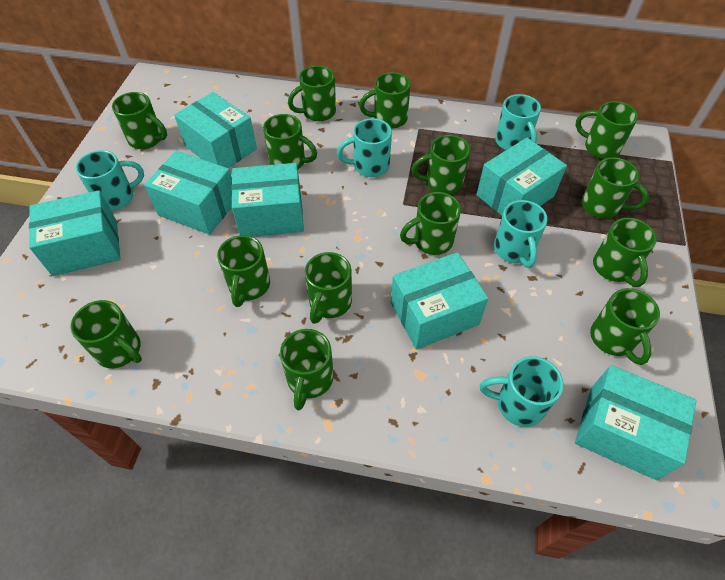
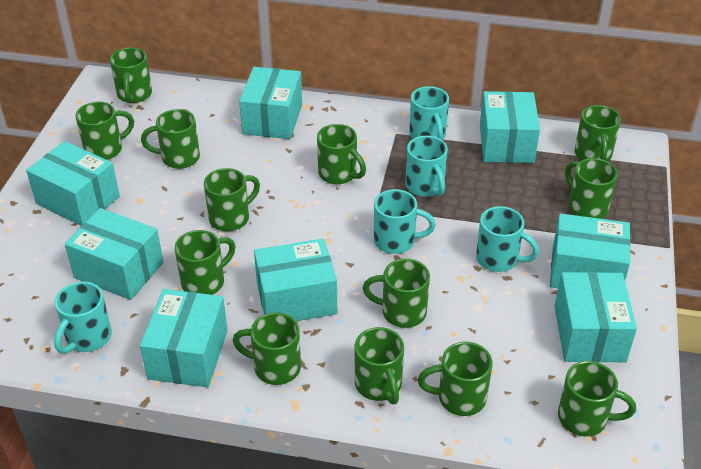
green mug: 14 -> 13
turquoise box: 7 -> 8

